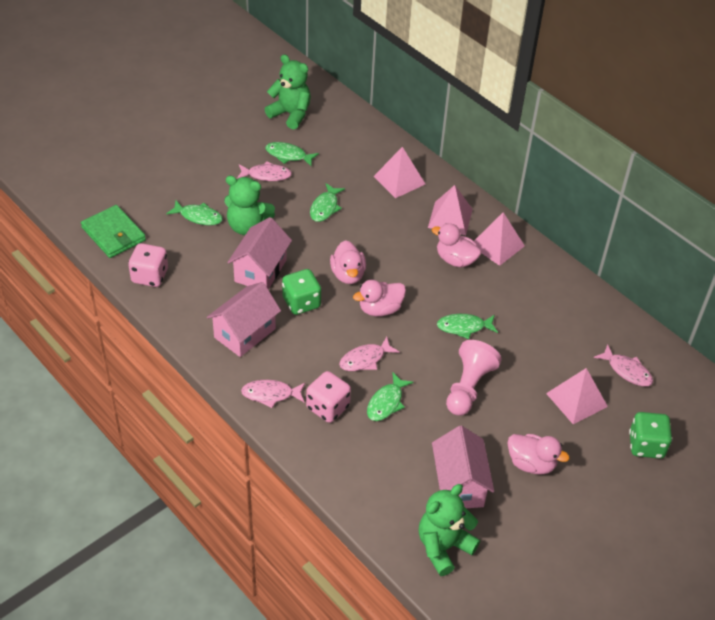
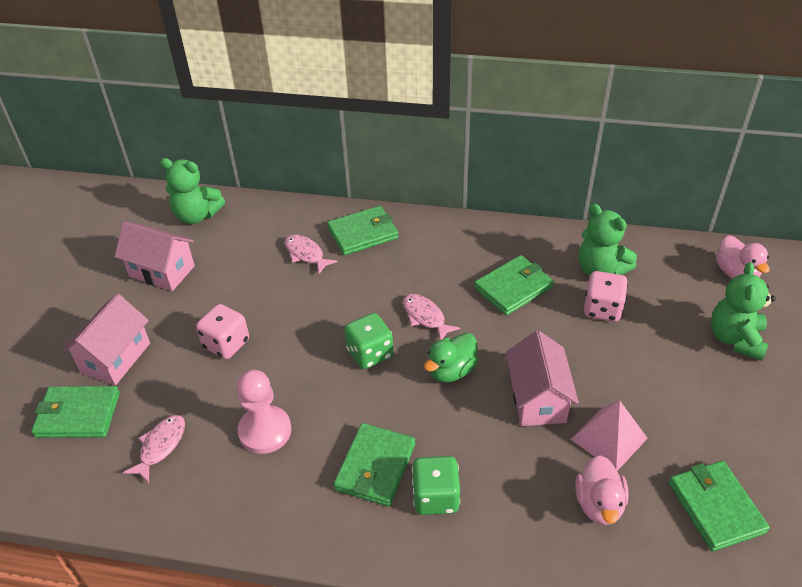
green duck: 0 -> 1
green fish: 5 -> 0
green wallet: 1 -> 5
pink duck: 4 -> 2
pink fish: 4 -> 3
pink pyramid: 4 -> 1

